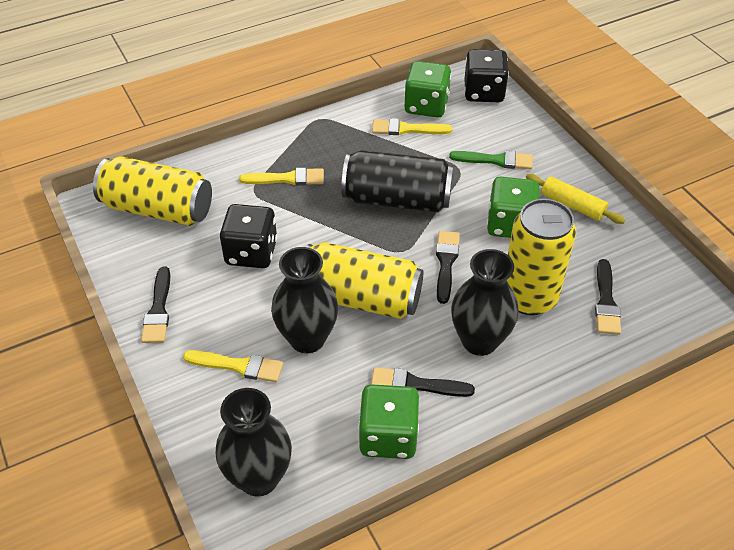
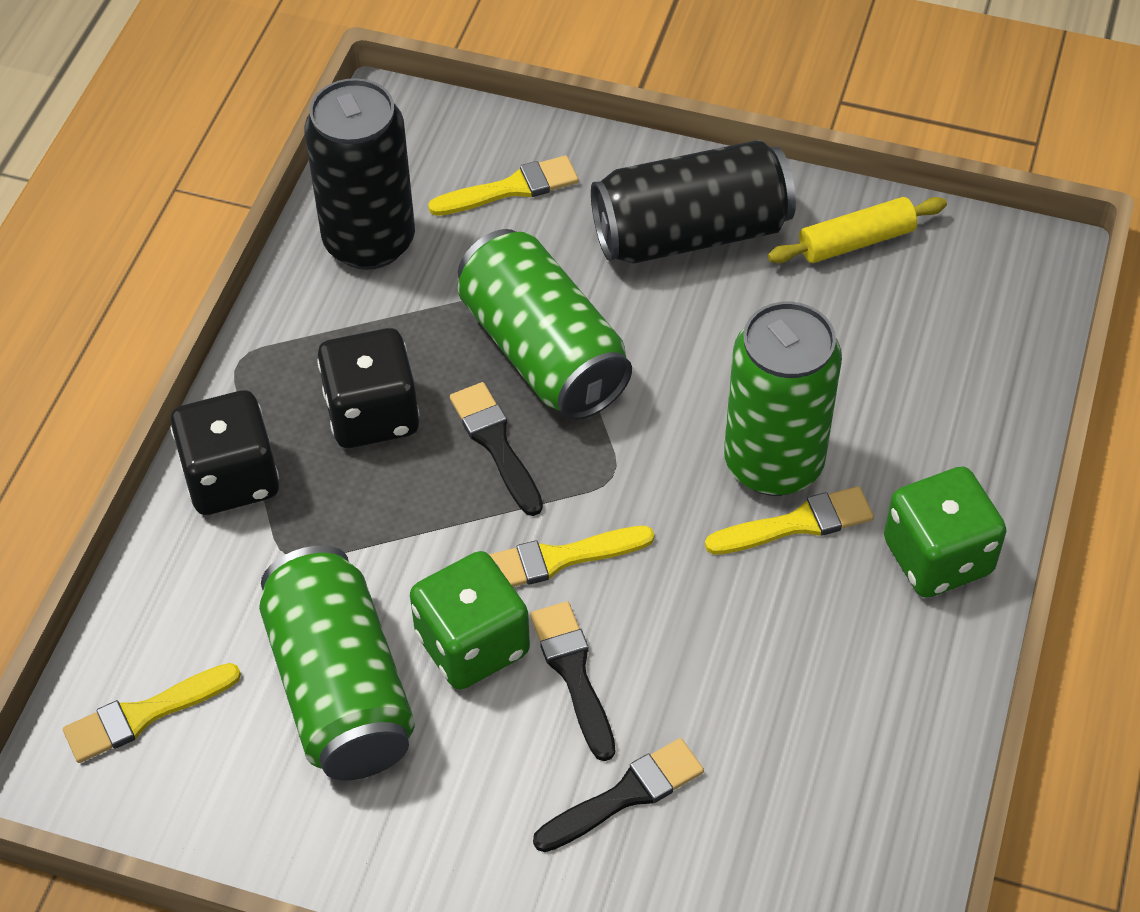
black brush: 4 -> 3
black can: 1 -> 2
black vase: 3 -> 0
green brush: 1 -> 0
green can: 0 -> 3
green dice: 3 -> 2
yellow brush: 3 -> 4
yellow can: 3 -> 0

